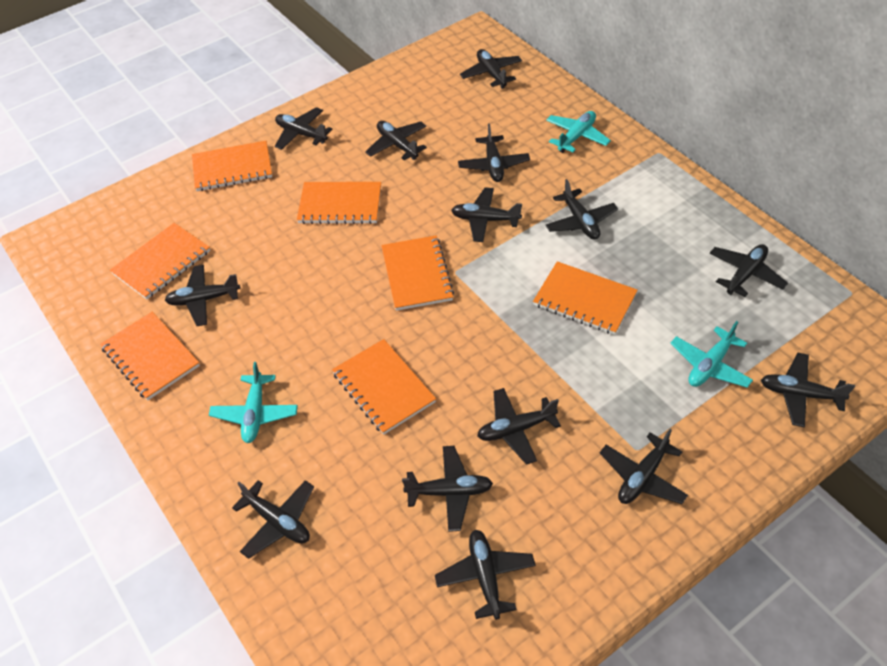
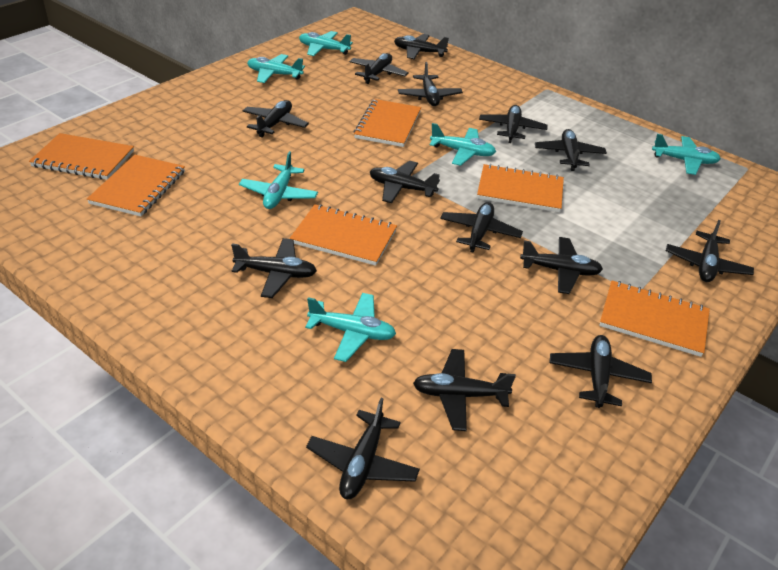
orange notebook: 7 -> 6
turquoise plane: 3 -> 6

